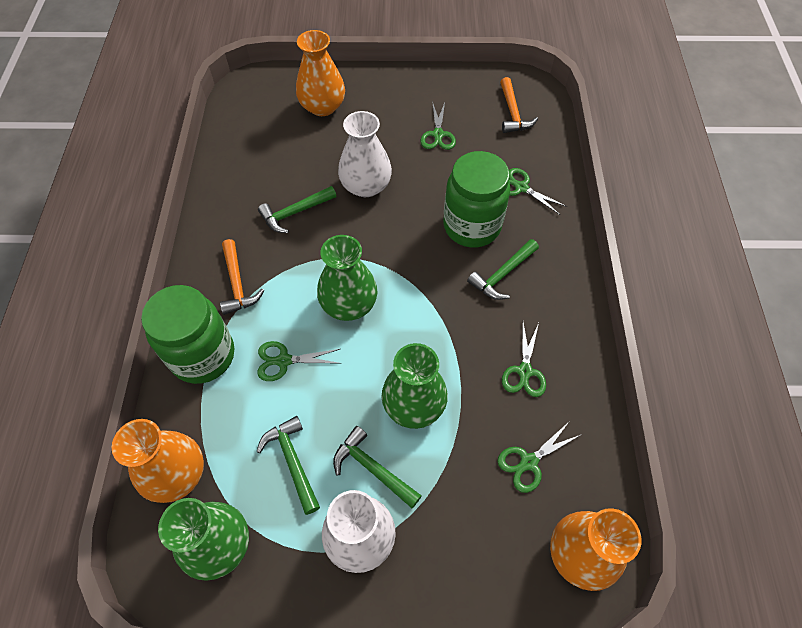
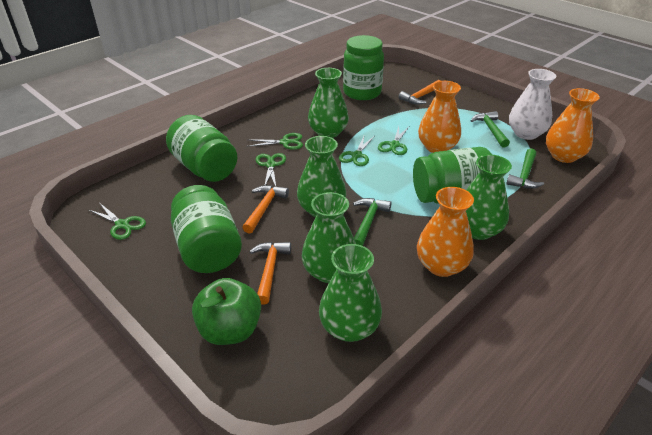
green apple: 0 -> 1
green hammer: 4 -> 3
green jar: 2 -> 4
green vase: 3 -> 5
orange hammer: 2 -> 3
white vase: 2 -> 1

